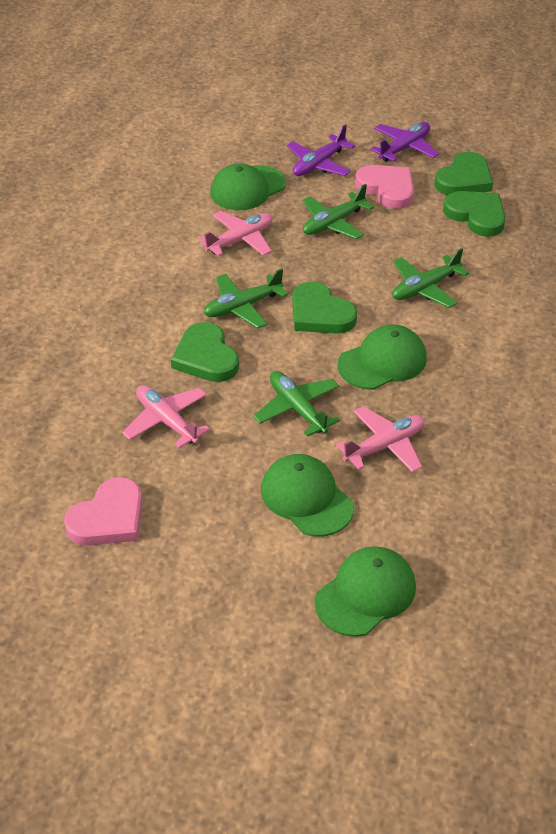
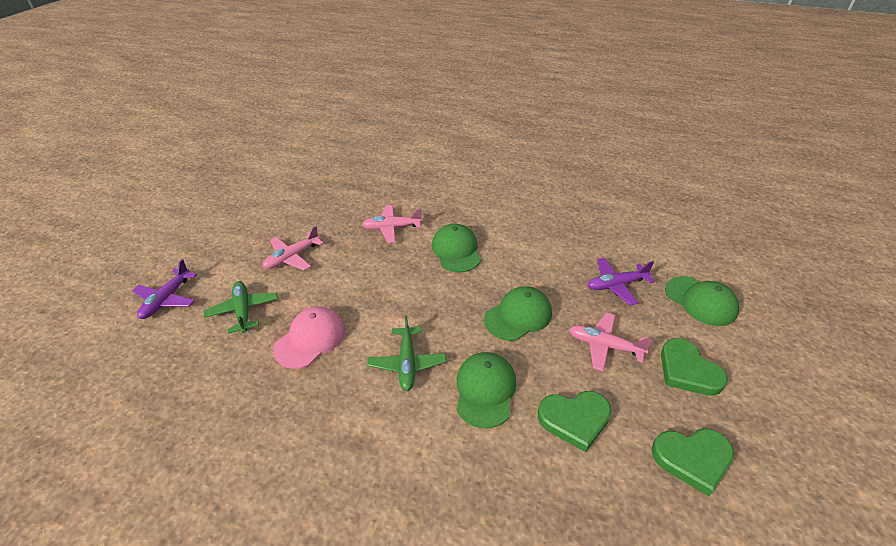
green heart: 4 -> 3
green plane: 4 -> 2
pink cap: 0 -> 1
pink heart: 2 -> 0

